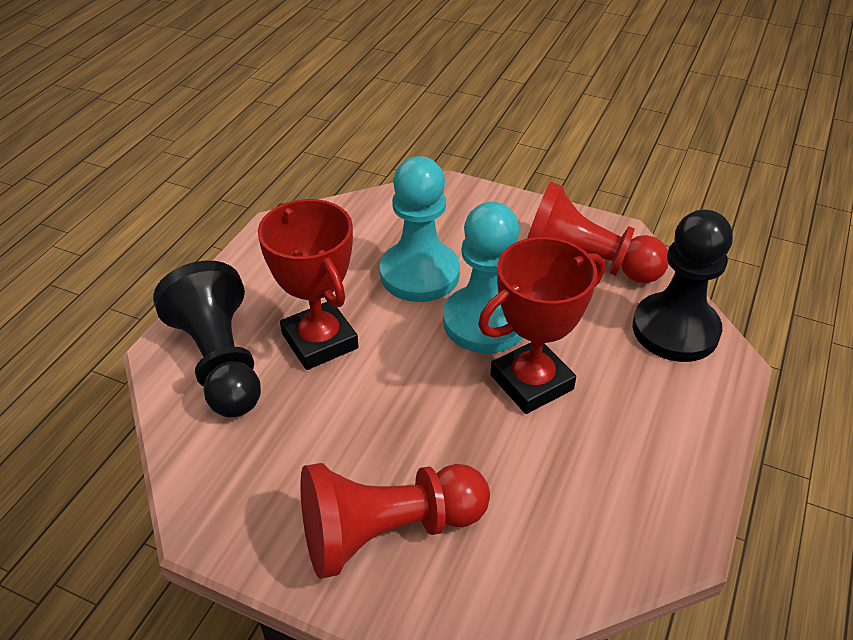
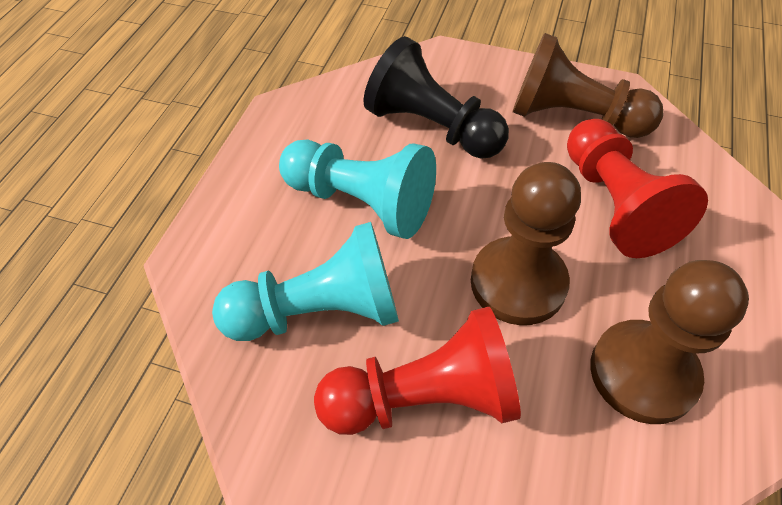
black pawn: 2 -> 1
brown pawn: 0 -> 3
red trophy: 2 -> 0

